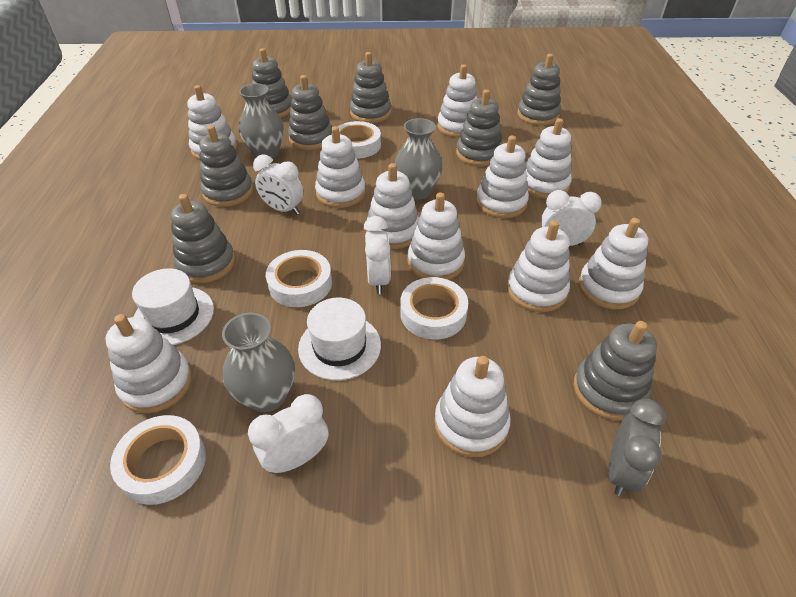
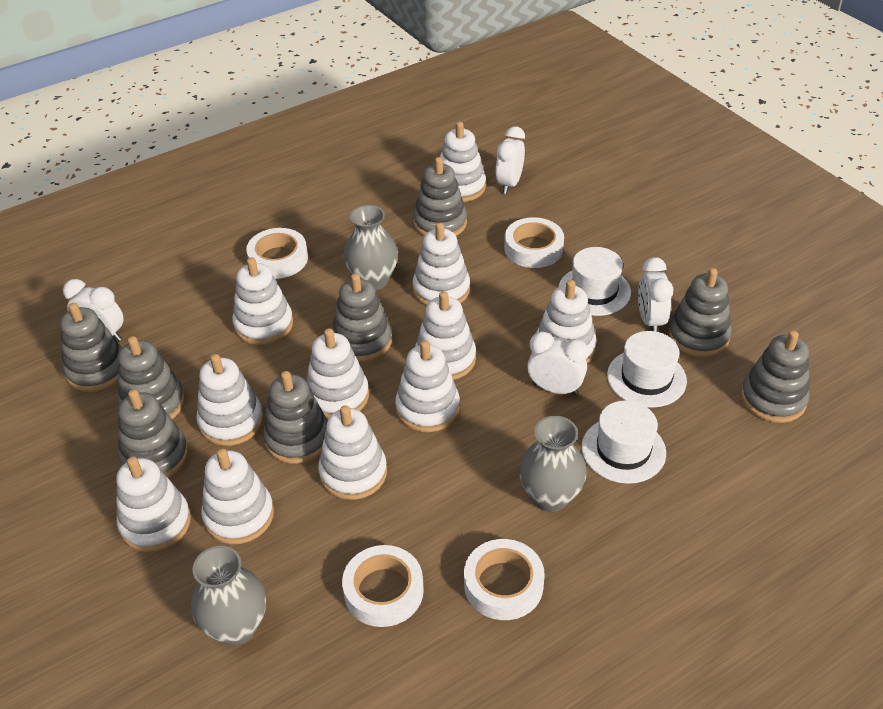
grey clock: 1 -> 0
white hat: 2 -> 3

